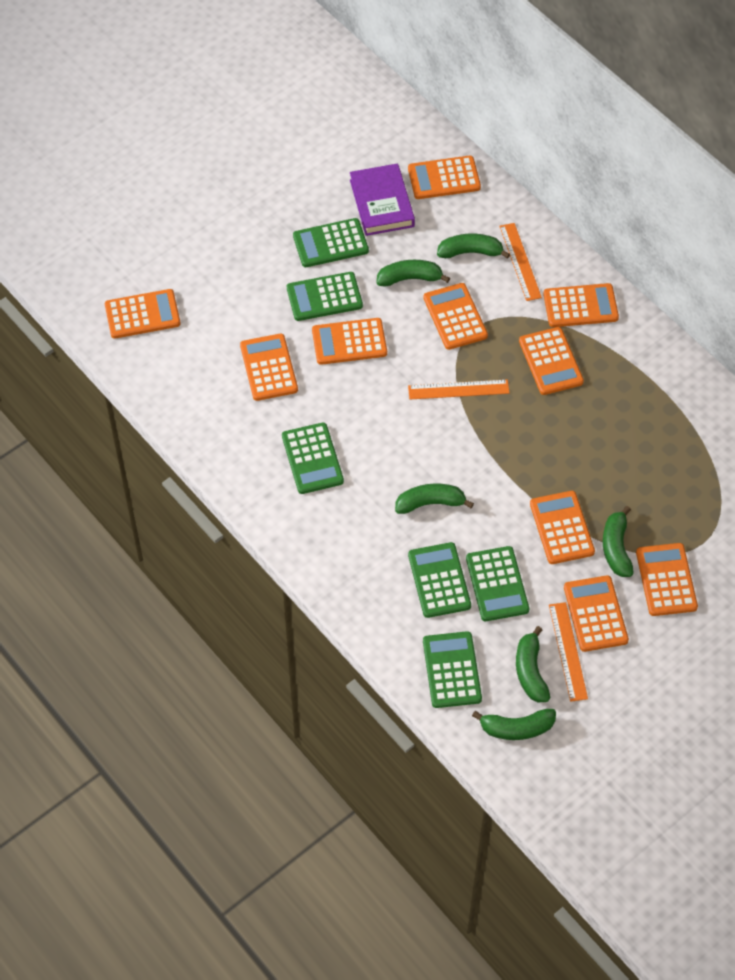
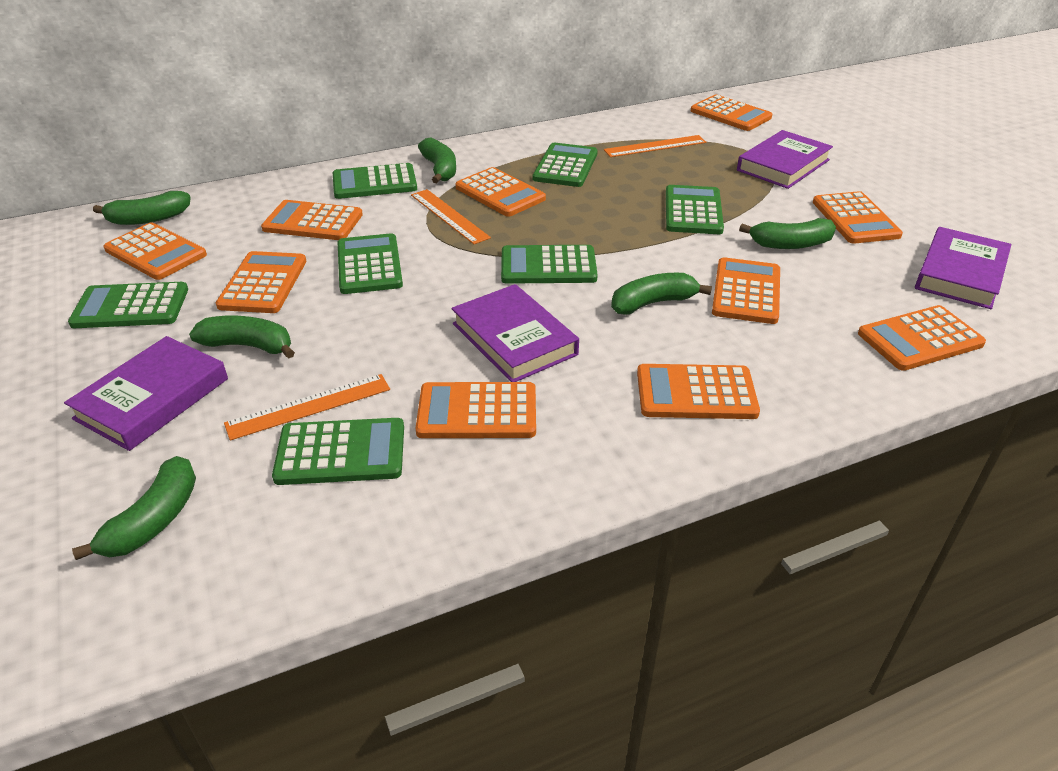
green calculator: 6 -> 7
purple book: 1 -> 4

